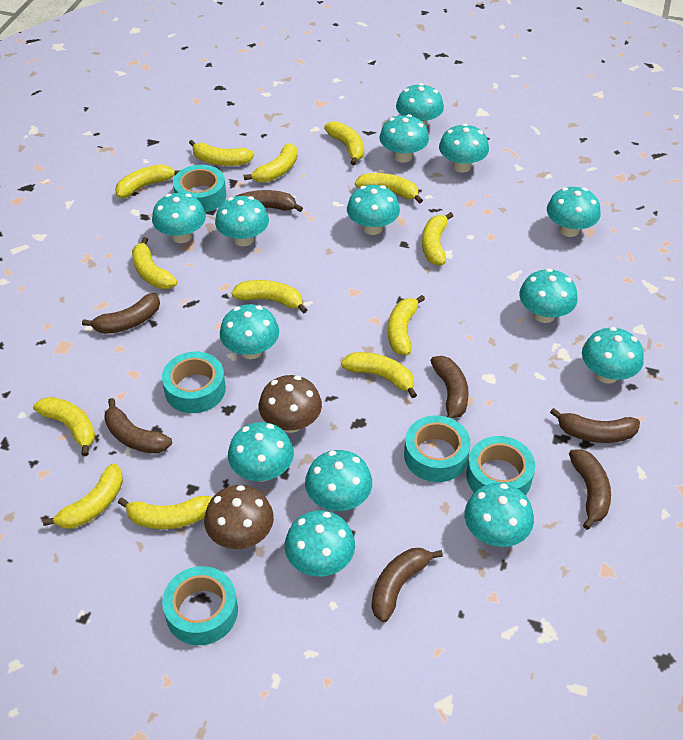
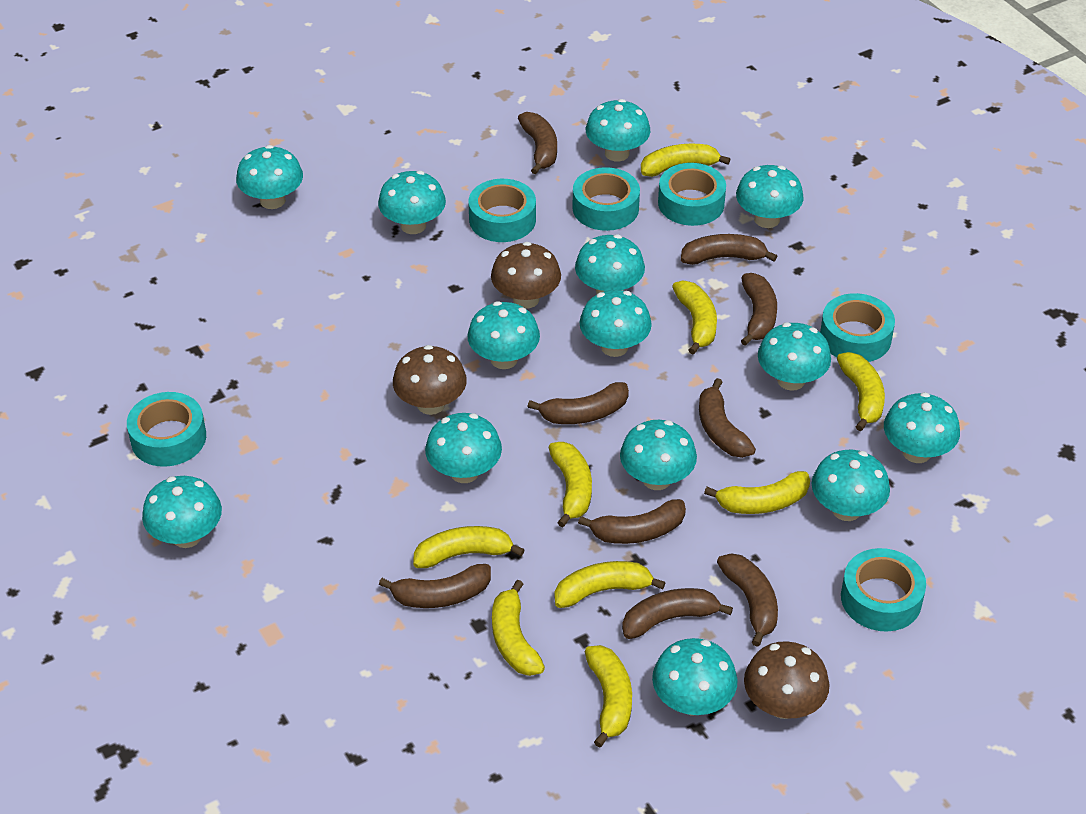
brown banana: 7 -> 9
brown mushroom: 2 -> 3
turquoise tape: 5 -> 6
yellow banana: 13 -> 9

